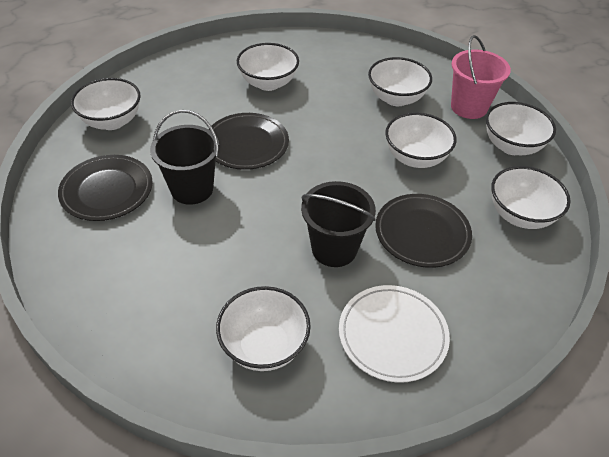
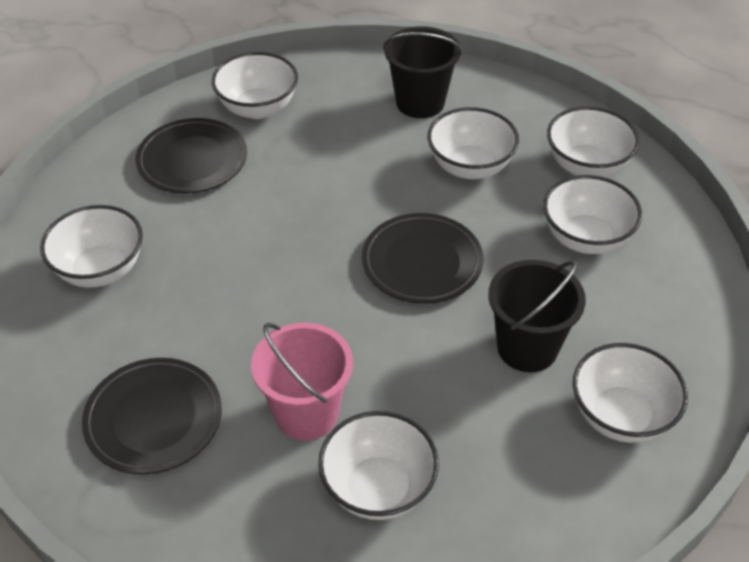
white plate: 1 -> 0

